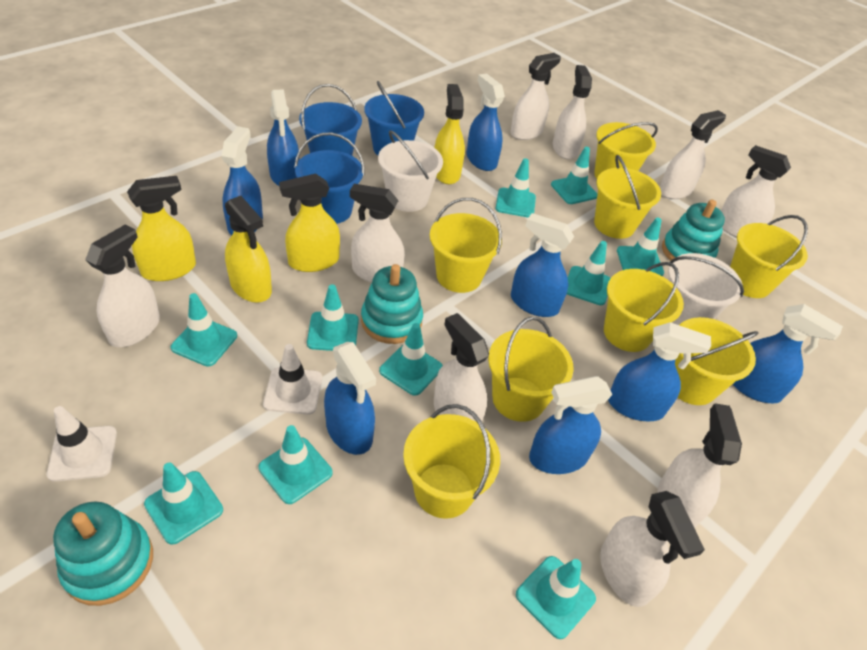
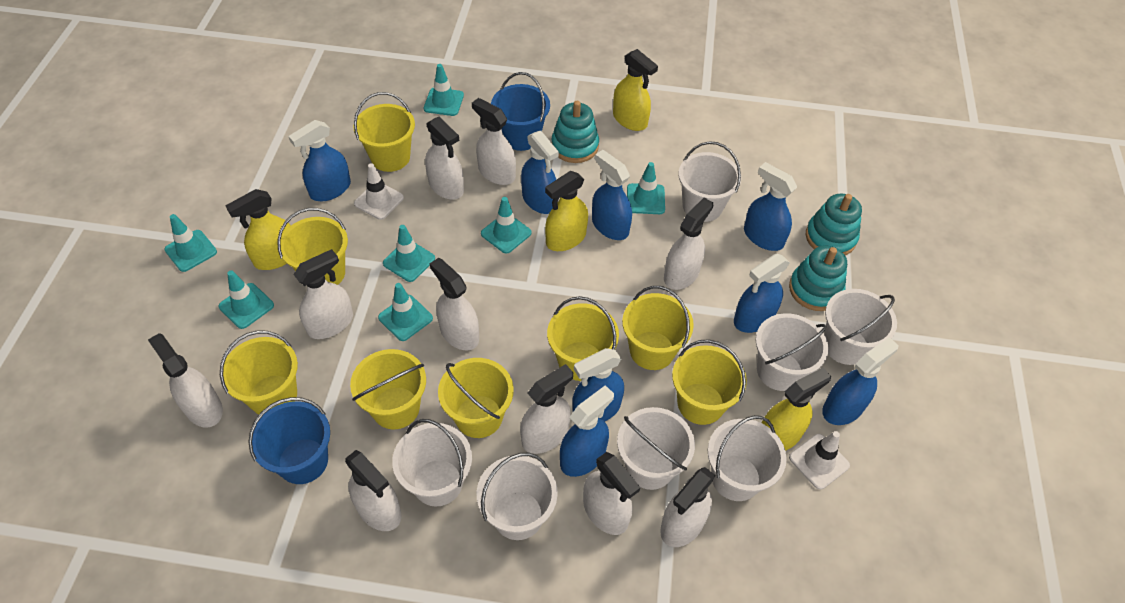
blue bucket: 3 -> 2
turquoise traffic cone: 10 -> 7
white bucket: 2 -> 7
white spray bottle: 9 -> 10

